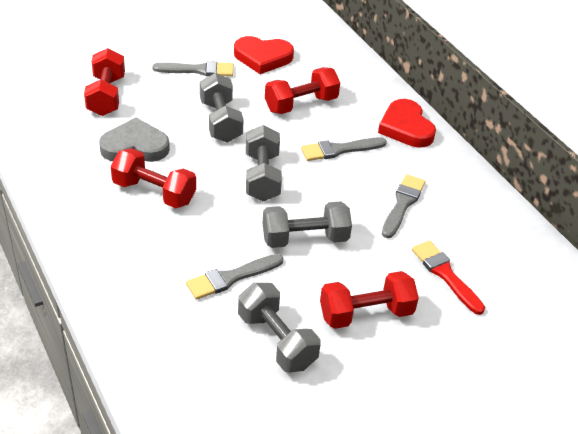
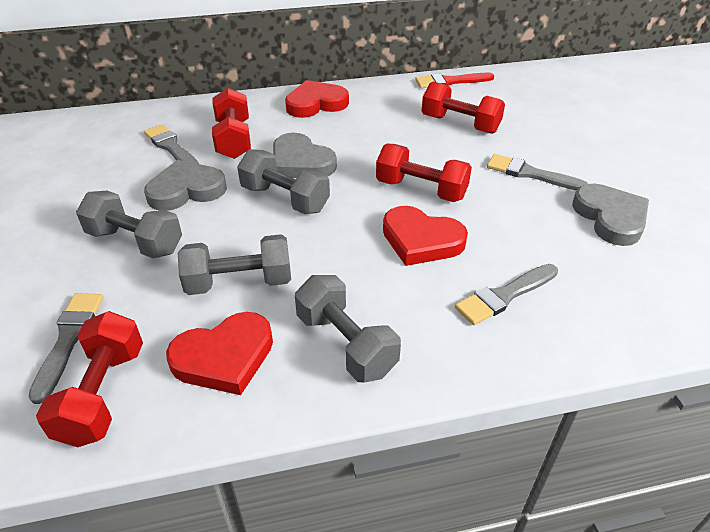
grey heart: 1 -> 3
red heart: 2 -> 3

